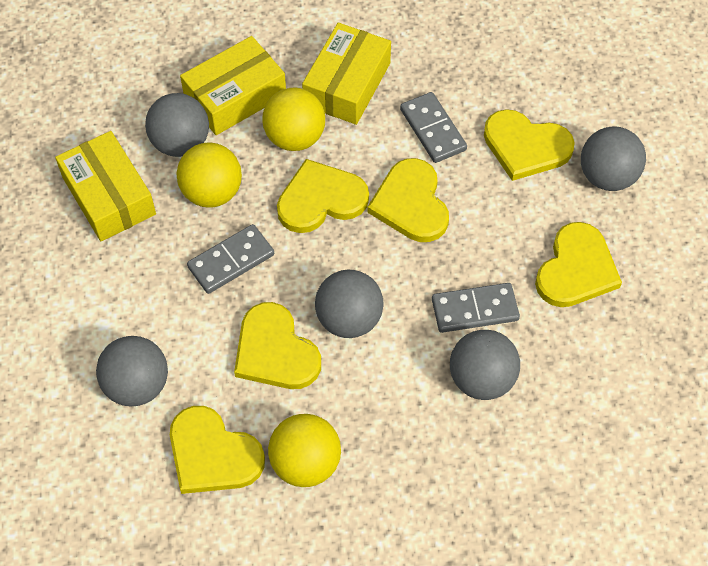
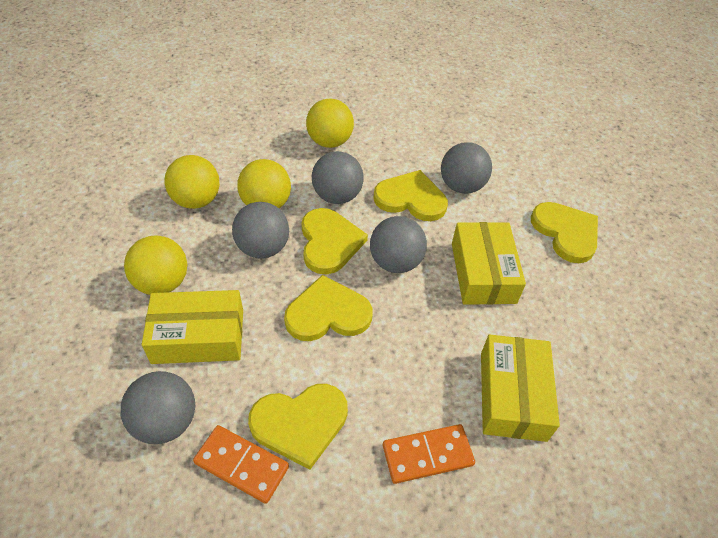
grey domino: 3 -> 0
orange domino: 0 -> 2
yellow ball: 3 -> 4
yellow heart: 6 -> 5

